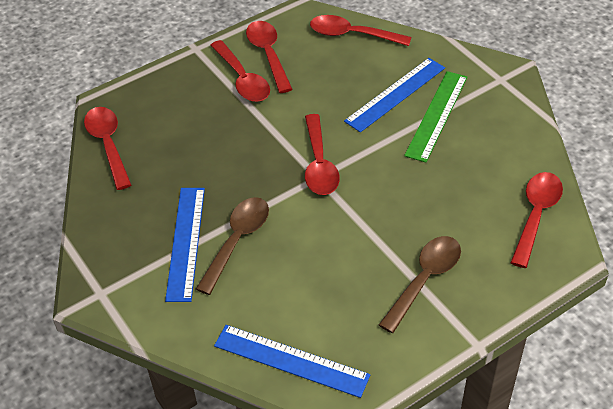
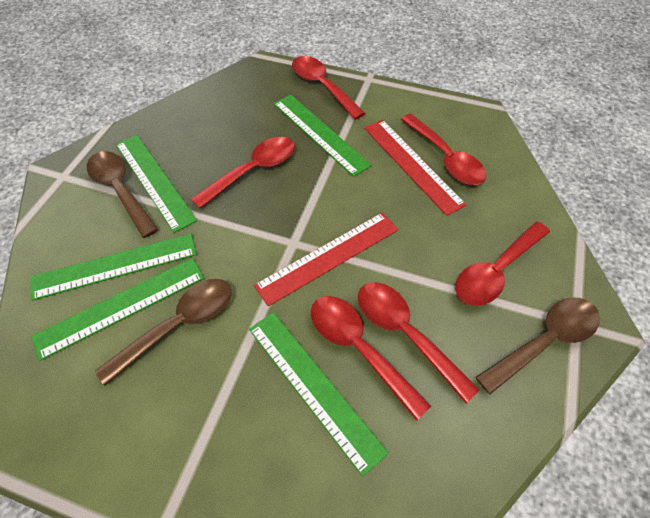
blue ruler: 3 -> 0
brown spoon: 2 -> 3
green ruler: 1 -> 5
red ruler: 0 -> 2

